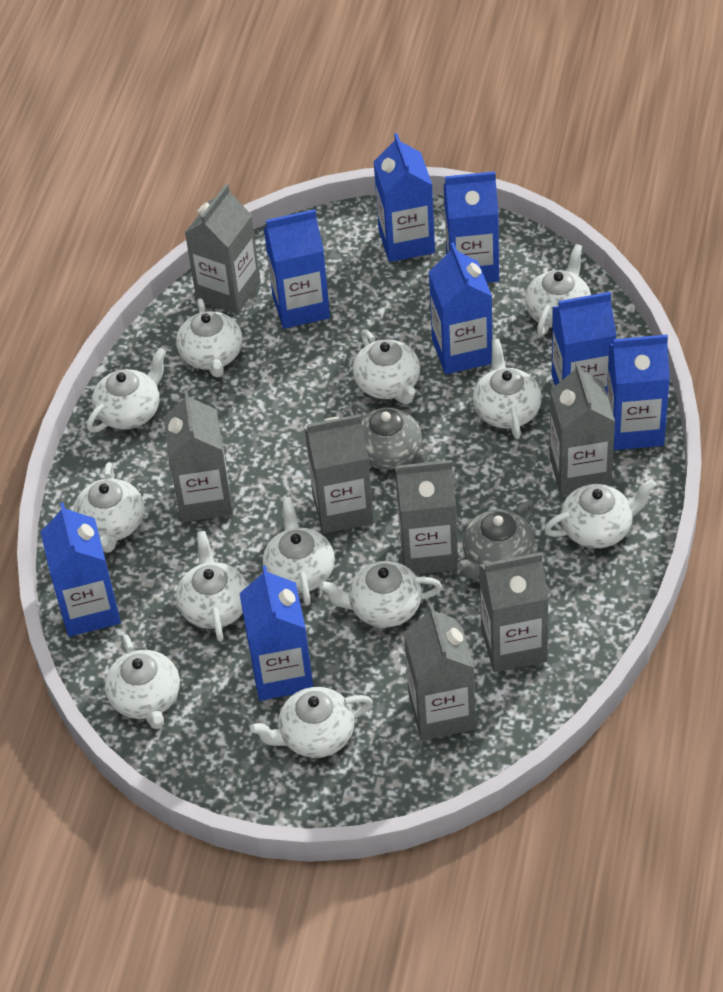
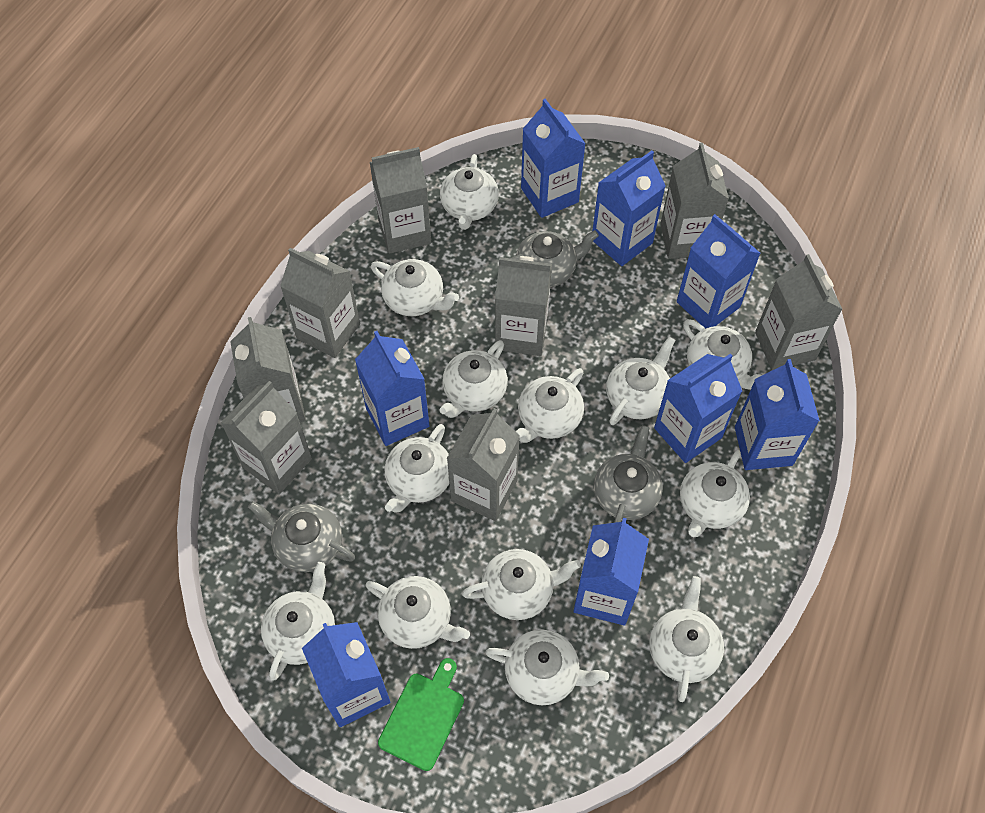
green cutting board: 0 -> 1
grey carton: 7 -> 8
grey teapot: 2 -> 3
white teapot: 12 -> 13

